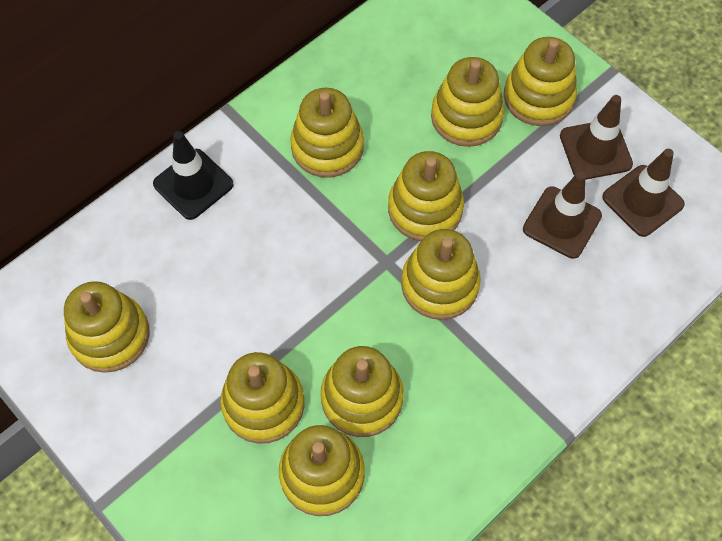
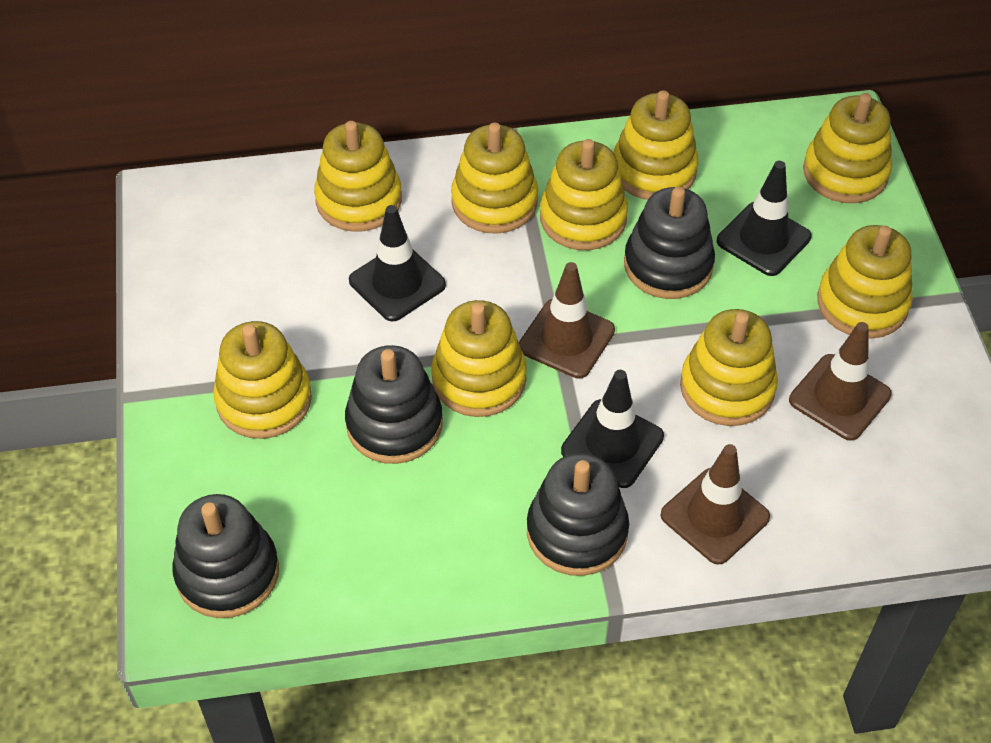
black stacking toy: 0 -> 4
black traffic cone: 1 -> 3

